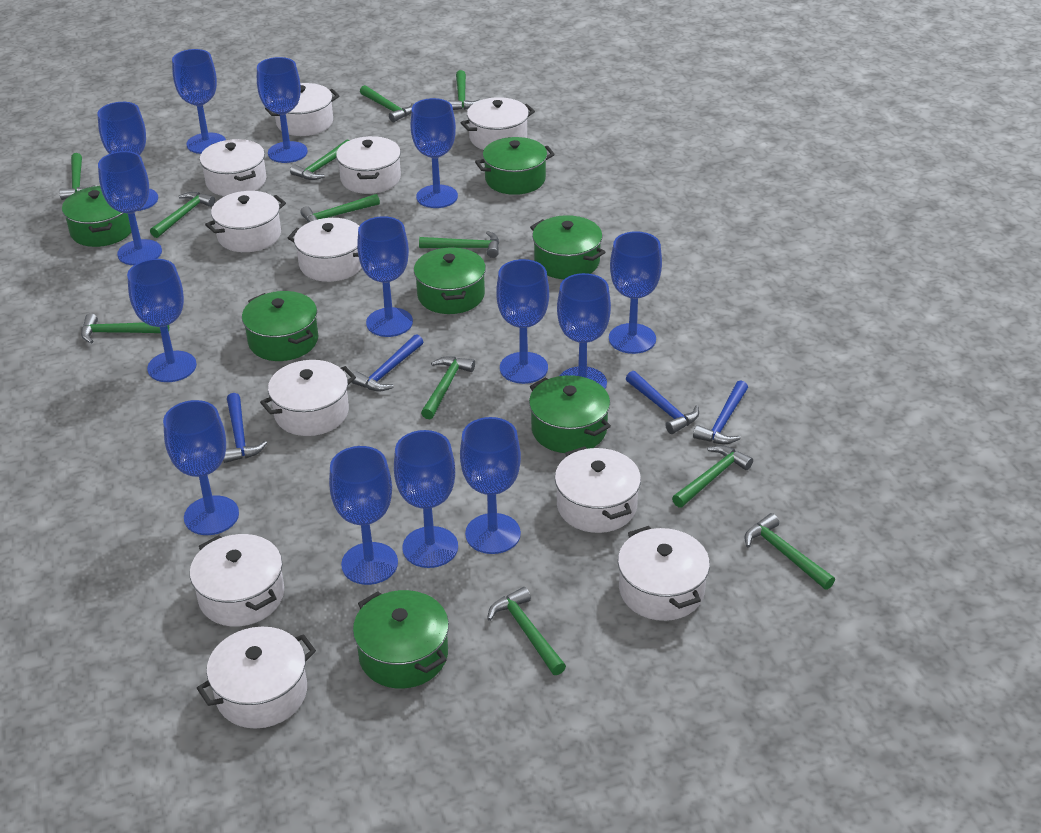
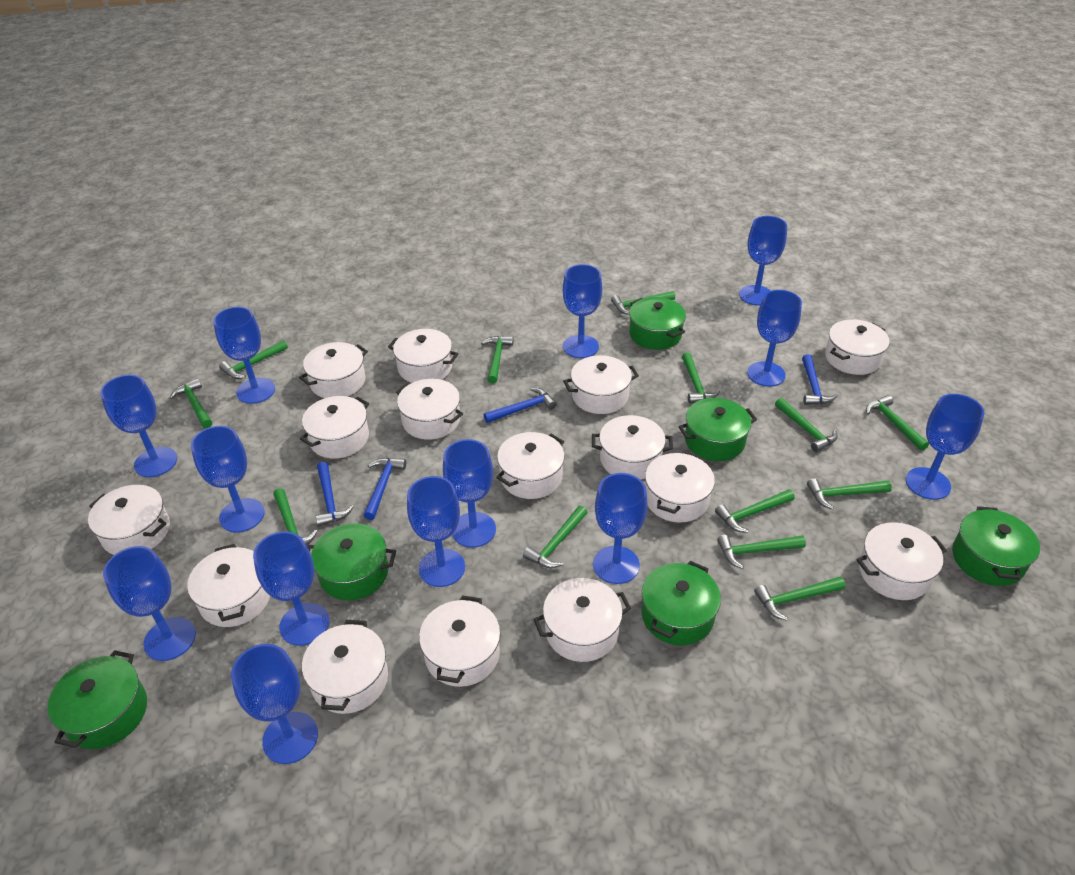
blue goblet: 14 -> 13
green hammer: 12 -> 13
green pot: 7 -> 6
white pot: 11 -> 15

